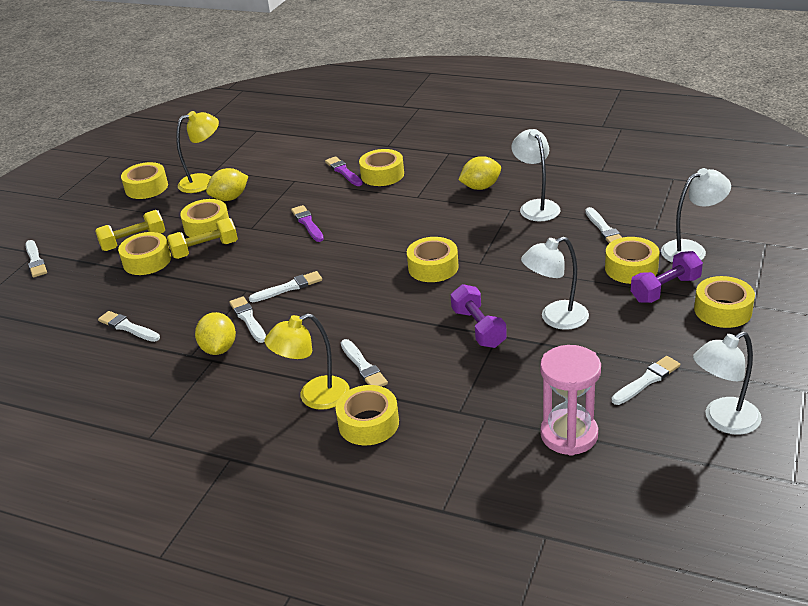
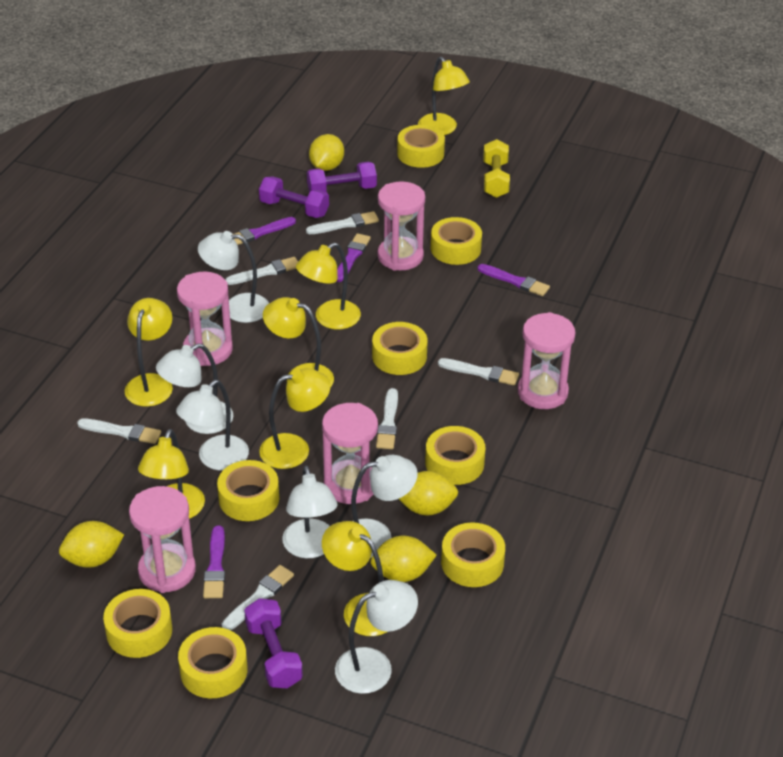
pink hourglass: 1 -> 5
purple brush: 2 -> 4
purple dumbbell: 2 -> 3
white brush: 7 -> 6
white lamp: 4 -> 6
yellow dumbbell: 2 -> 1
yellow lamp: 2 -> 7
yellow lemon: 3 -> 4

